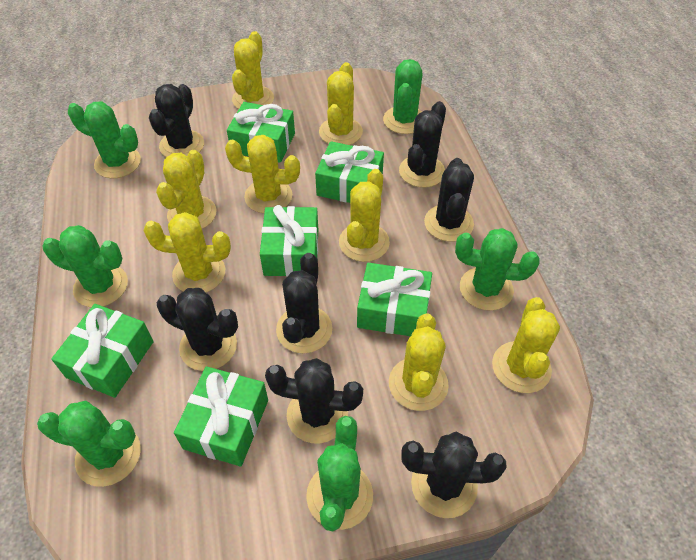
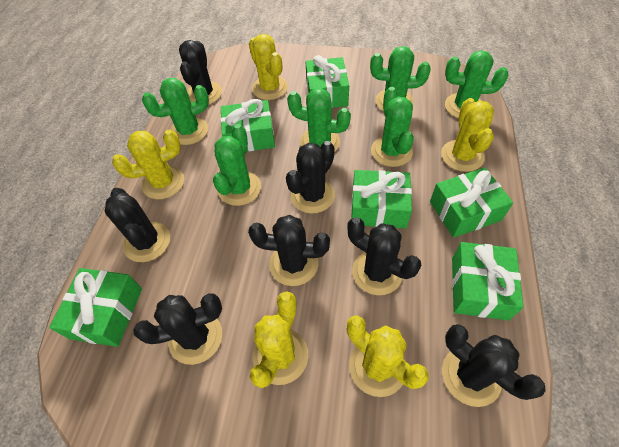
yellow cactus: 8 -> 5

